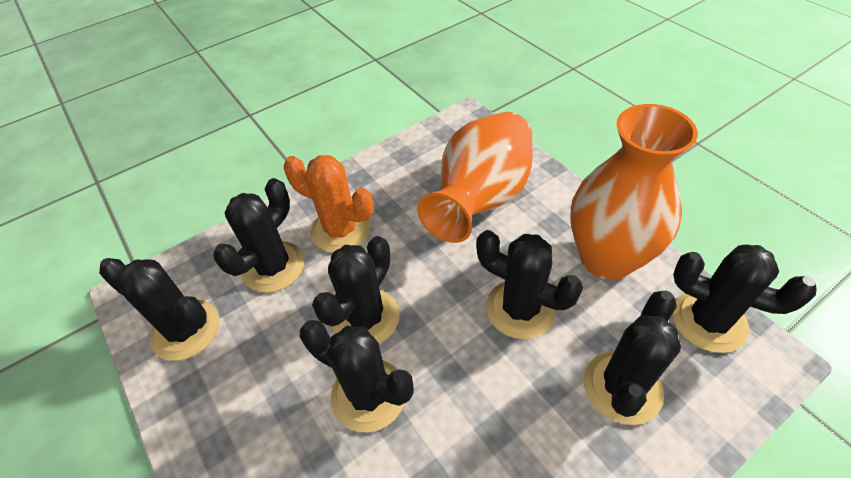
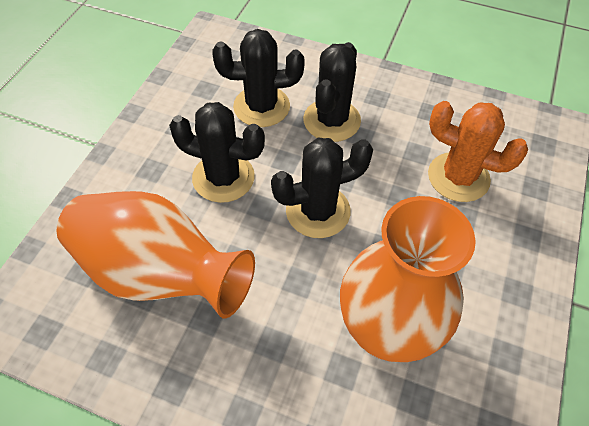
black cactus: 7 -> 4

